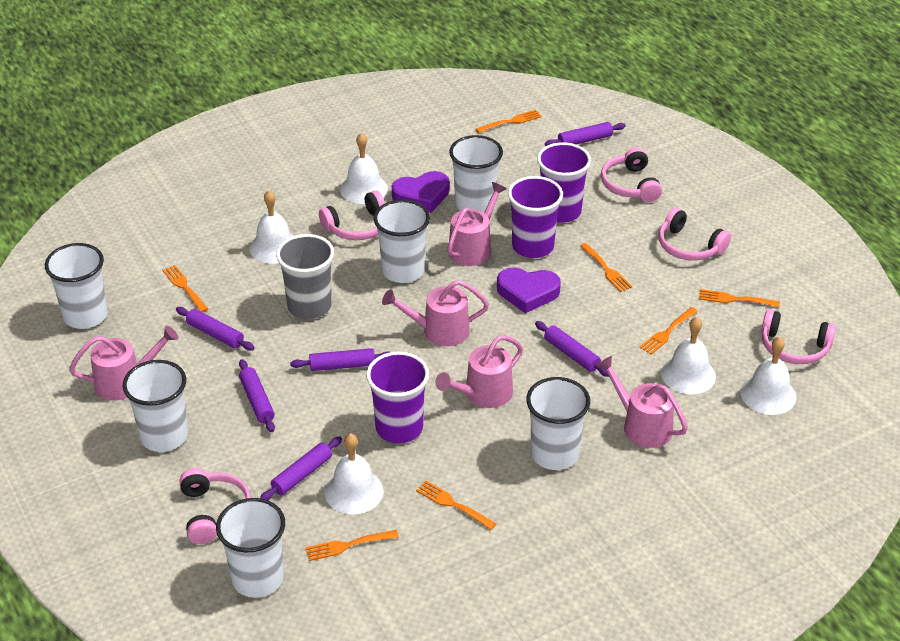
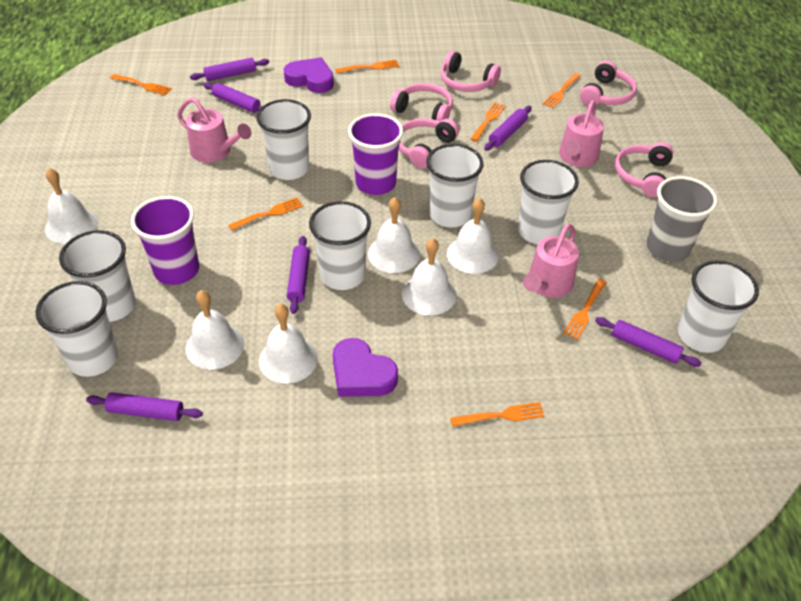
pink watering can: 5 -> 3
purple cup: 3 -> 2
white bell: 5 -> 6
white cup: 6 -> 7

